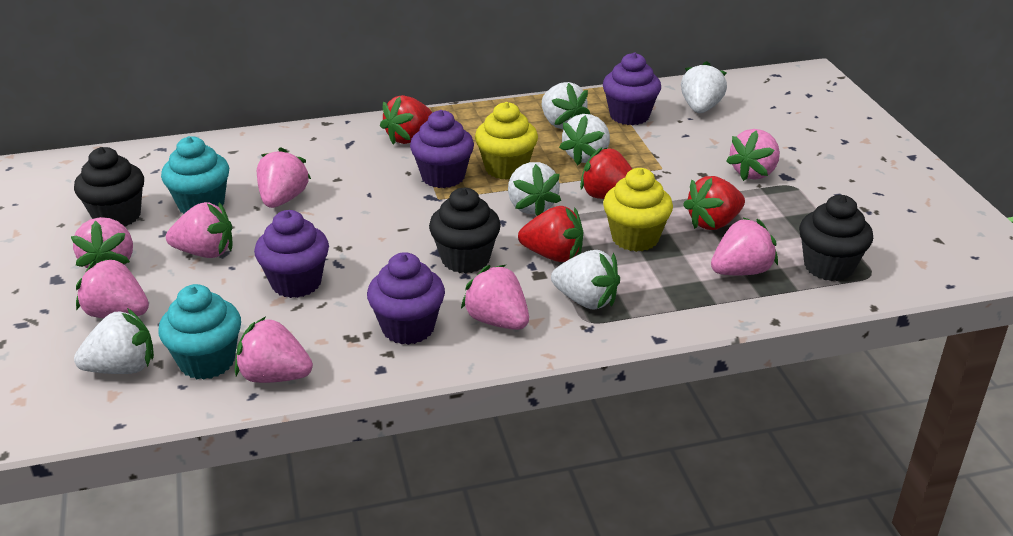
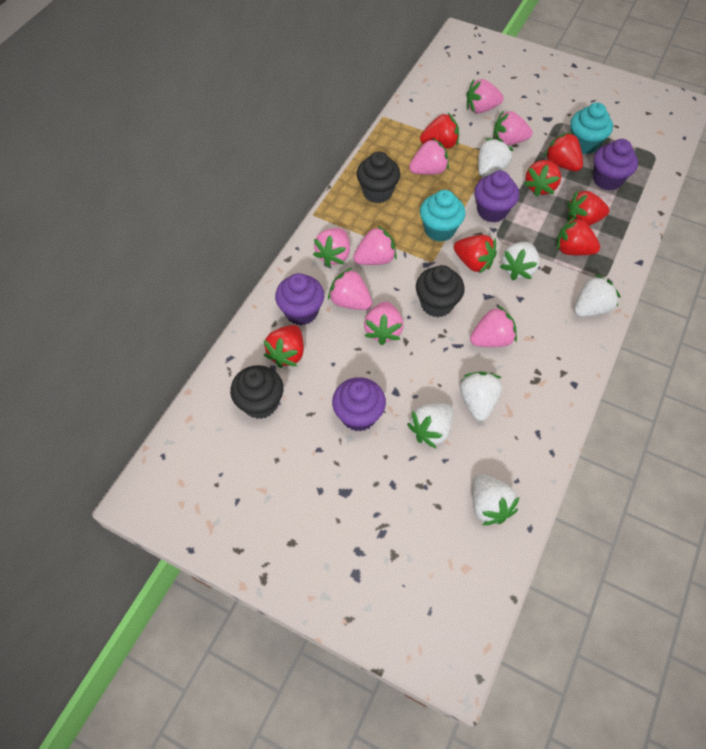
red strawberry: 4 -> 7
yellow cupcake: 2 -> 0

